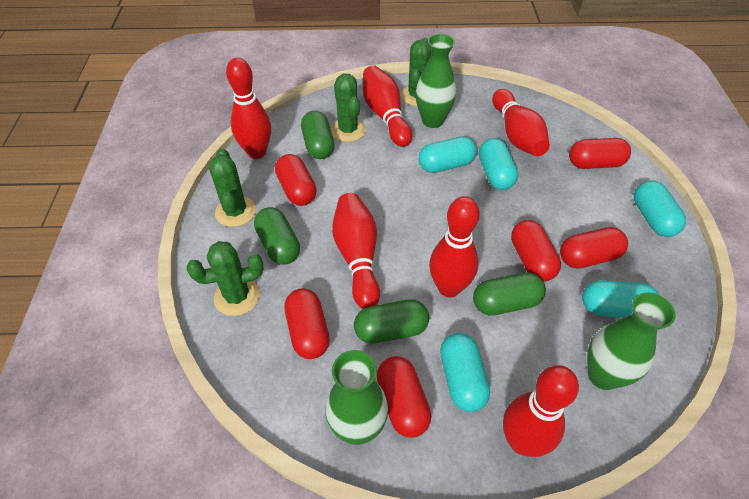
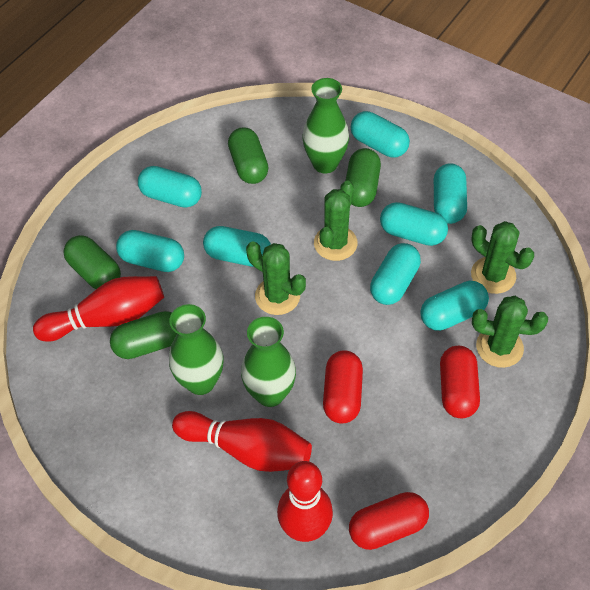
red bowling pin: 6 -> 3
red capsule: 6 -> 3
turquoise capsule: 5 -> 8

